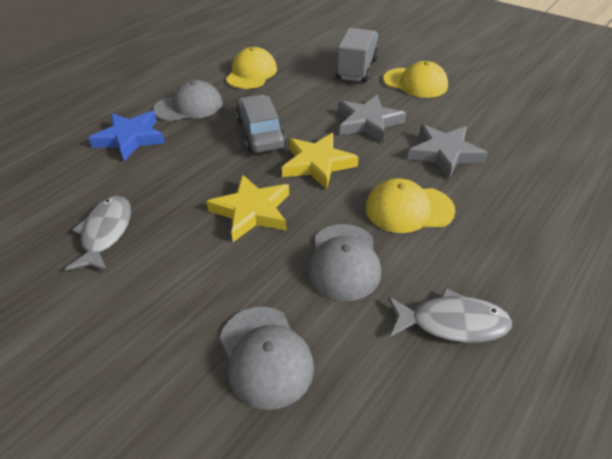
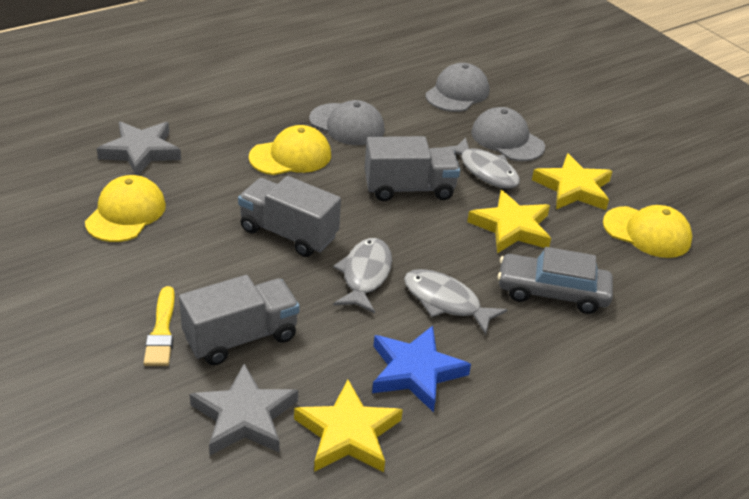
grey fish: 2 -> 3
grey truck: 1 -> 3
yellow brush: 0 -> 1
yellow star: 2 -> 3

